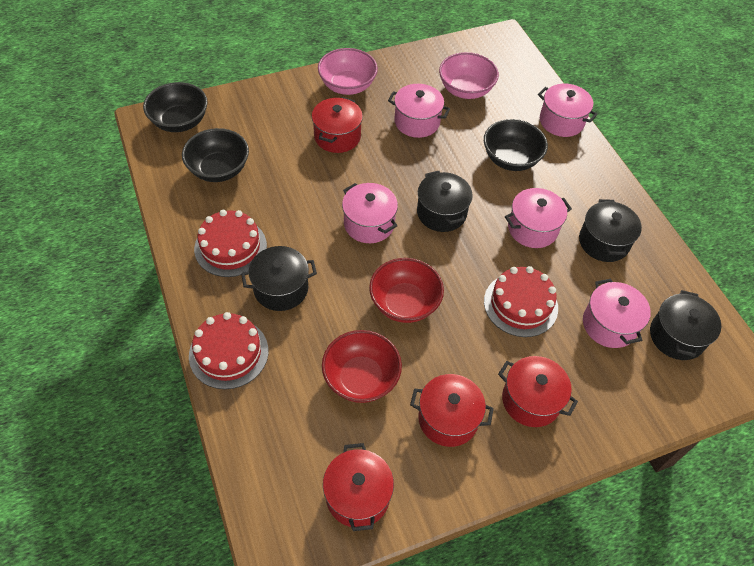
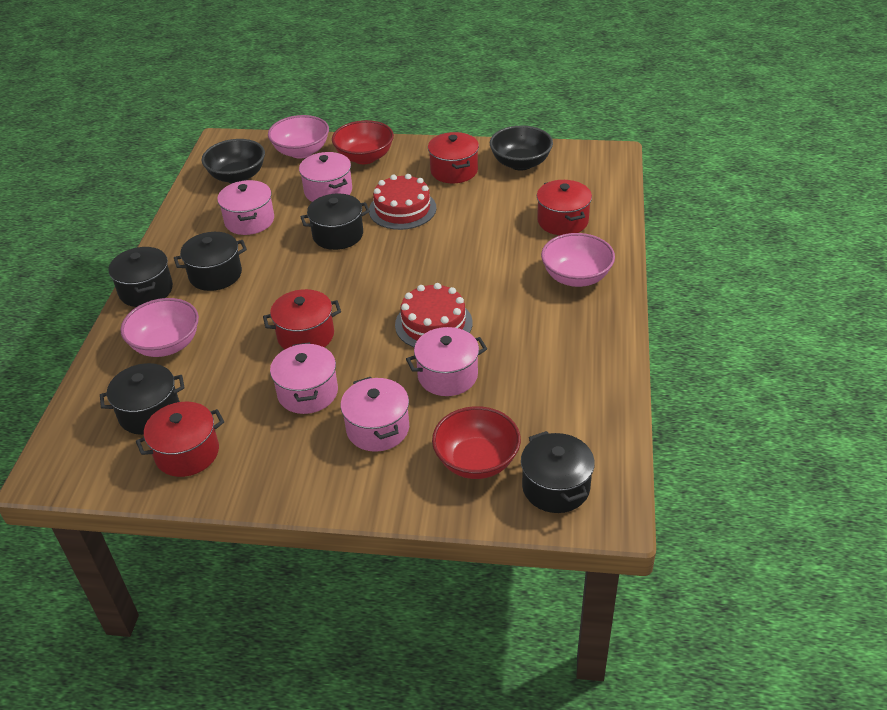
black bowl: 3 -> 2
black pot: 4 -> 5
pink bowl: 2 -> 3
red cake: 3 -> 2

